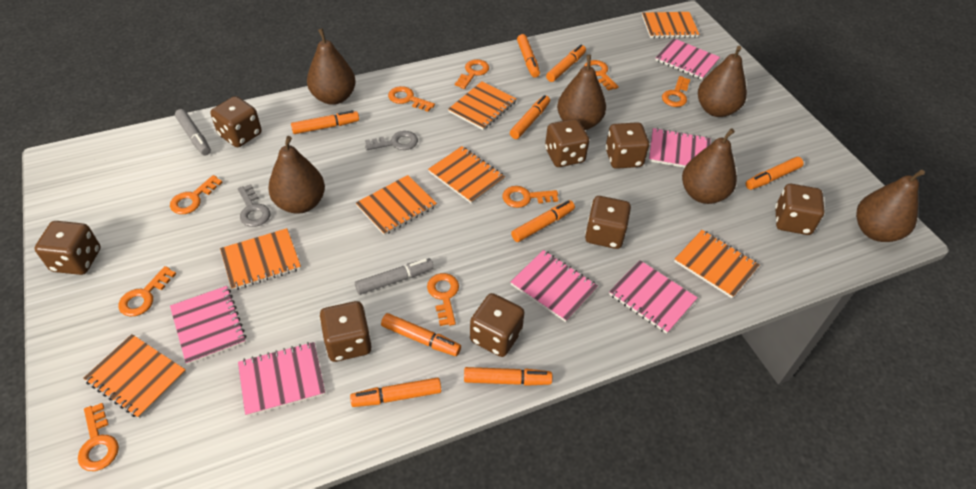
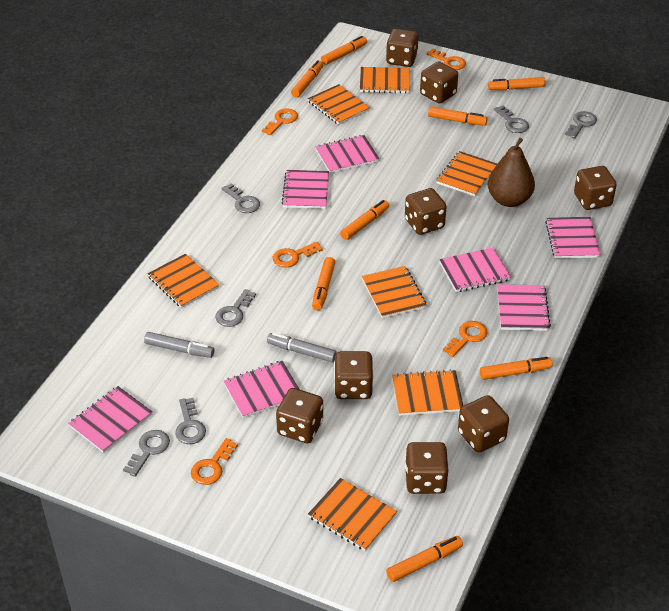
brown pear: 6 -> 1
grey key: 2 -> 6
orange key: 9 -> 5
orange marker: 9 -> 8
pink notebook: 6 -> 7

